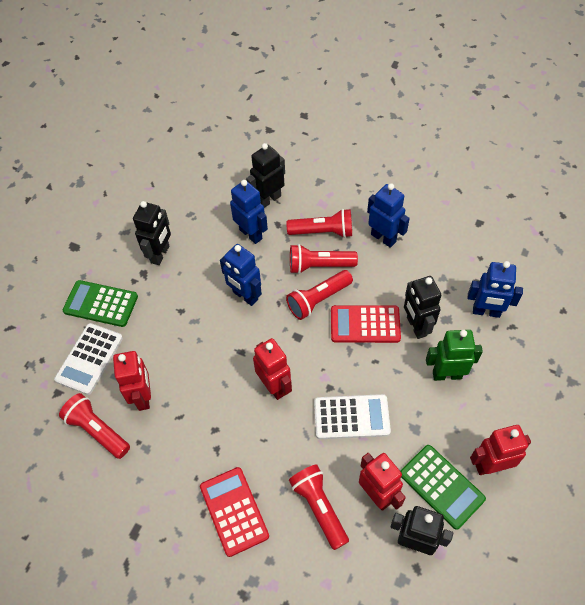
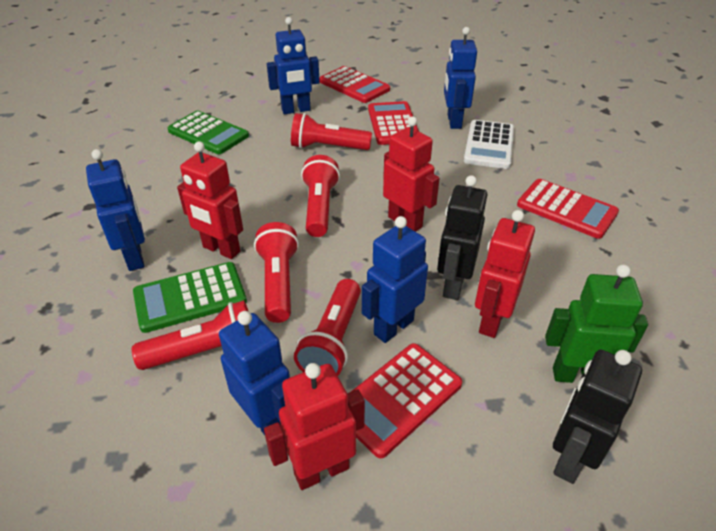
black robot: 4 -> 2
blue robot: 4 -> 5
red calculator: 2 -> 4
white calculator: 2 -> 1

